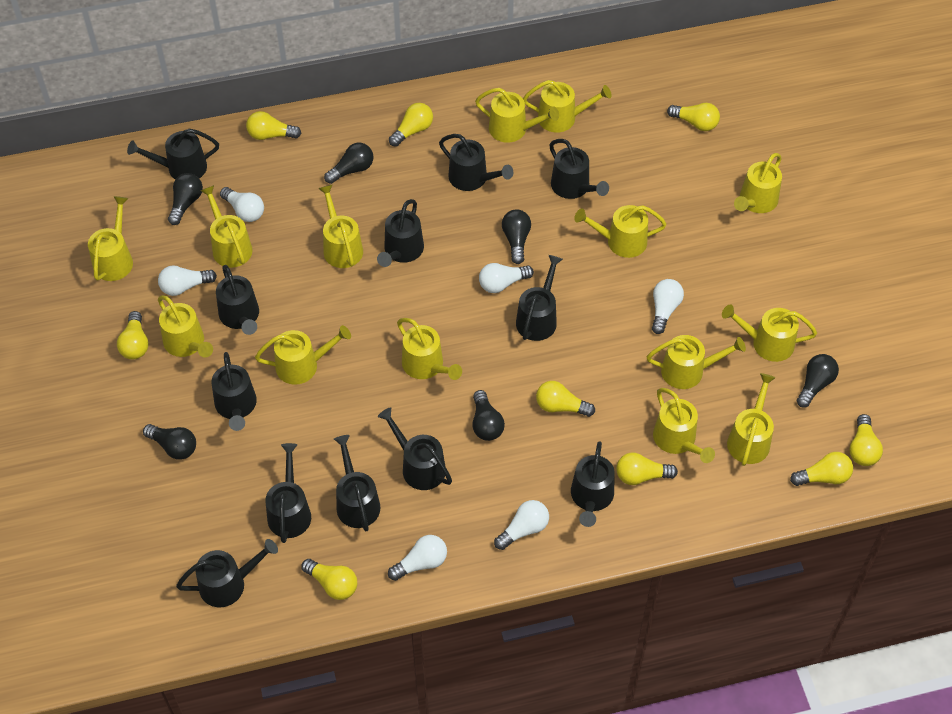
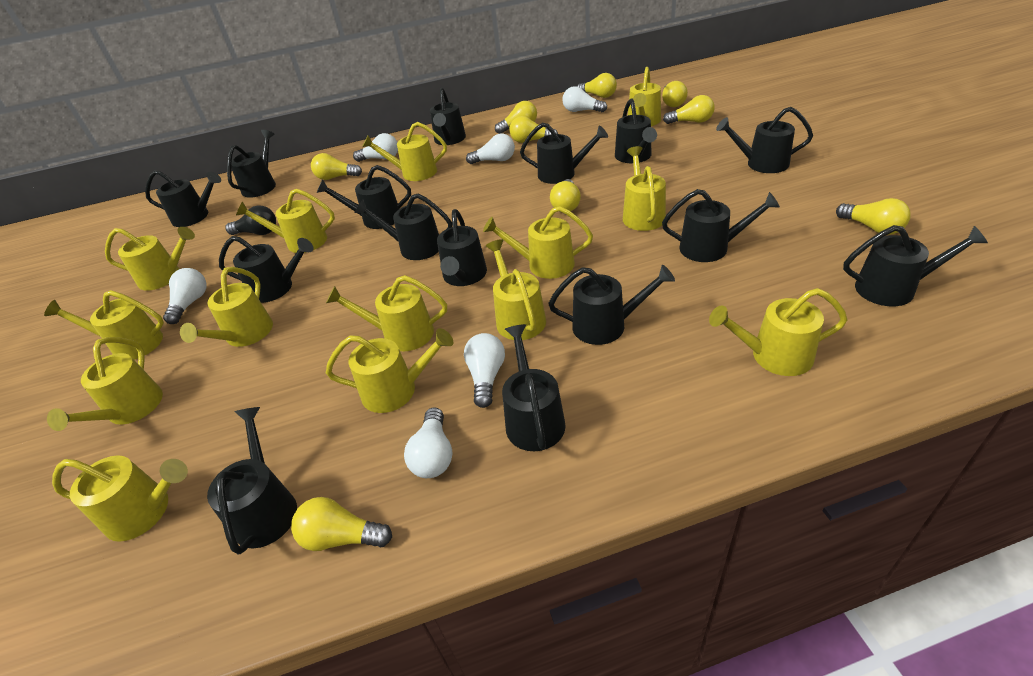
black light bulb: 6 -> 1
black watering can: 12 -> 15

